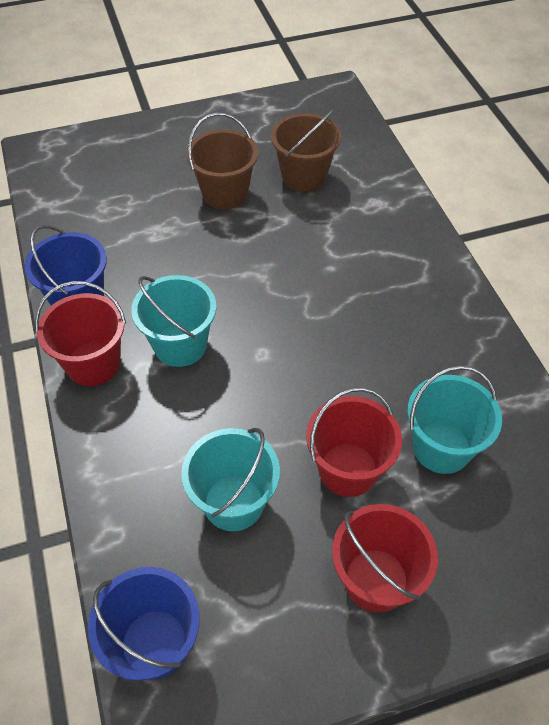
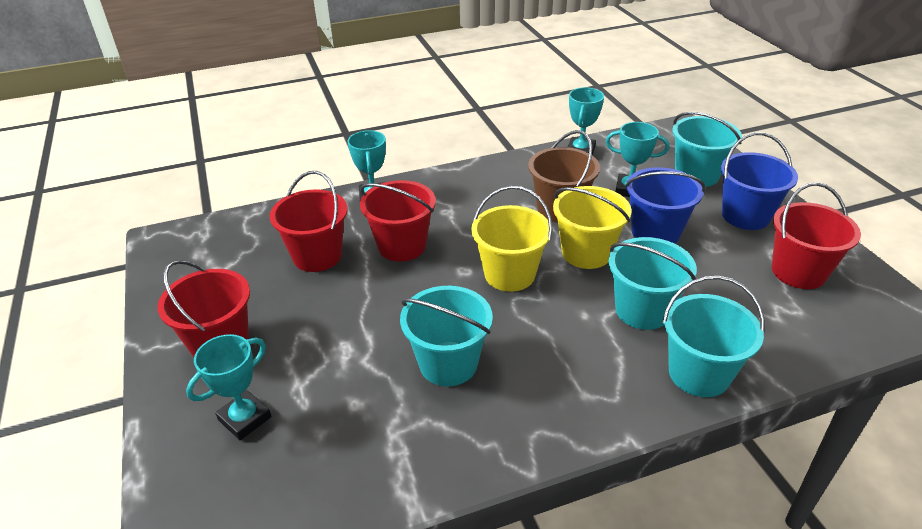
brown bucket: 2 -> 1
red bucket: 3 -> 4
turquoise bucket: 3 -> 4
turquoise trophy: 0 -> 4
yellow bucket: 0 -> 2

